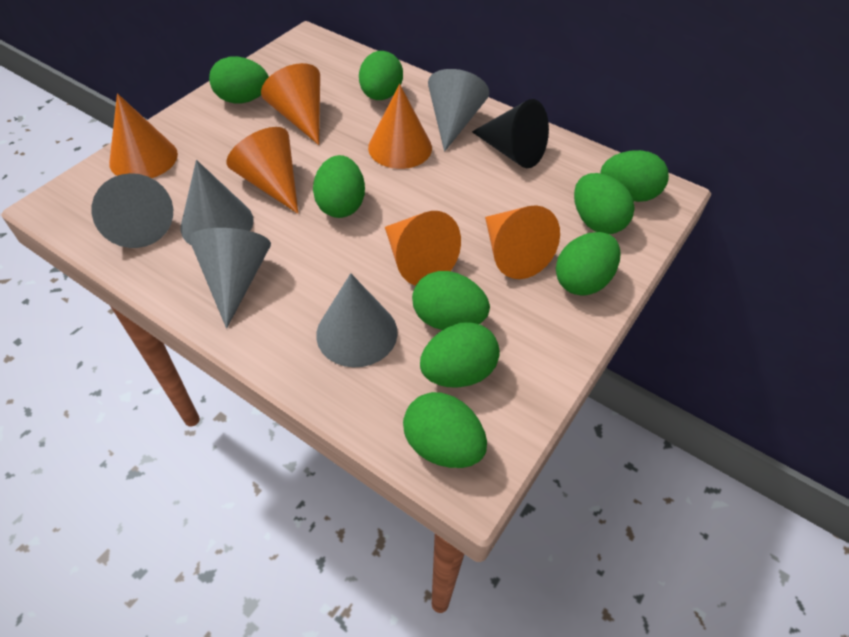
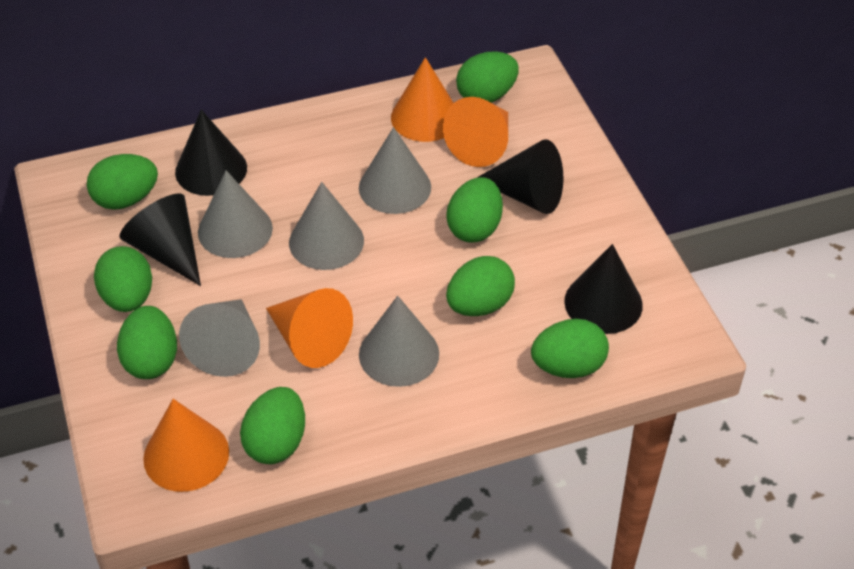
black cone: 1 -> 4
green egg: 9 -> 8
orange cone: 6 -> 4

